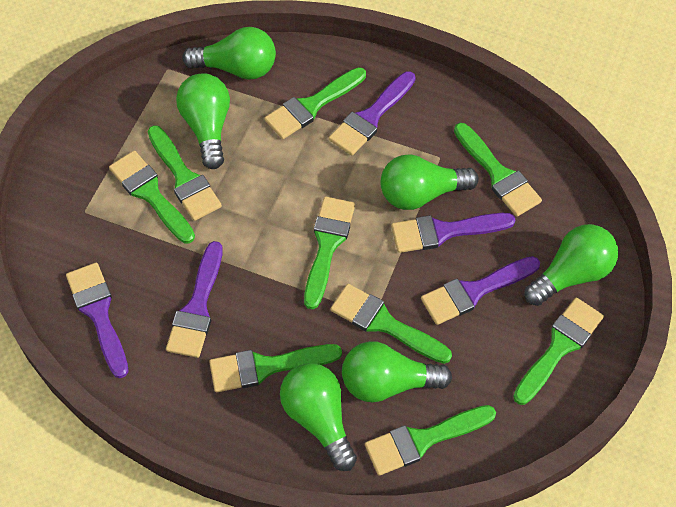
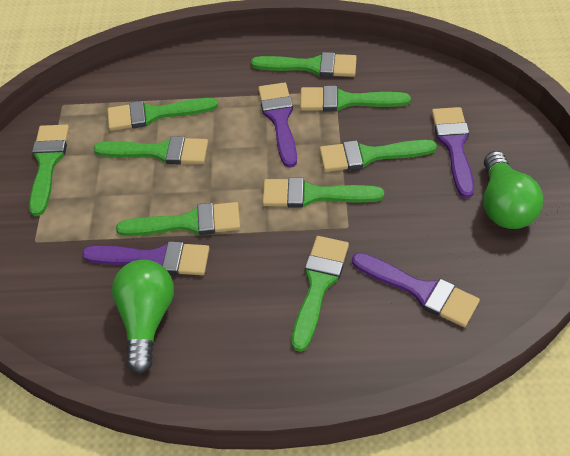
green light bulb: 6 -> 2
purple brush: 5 -> 4

